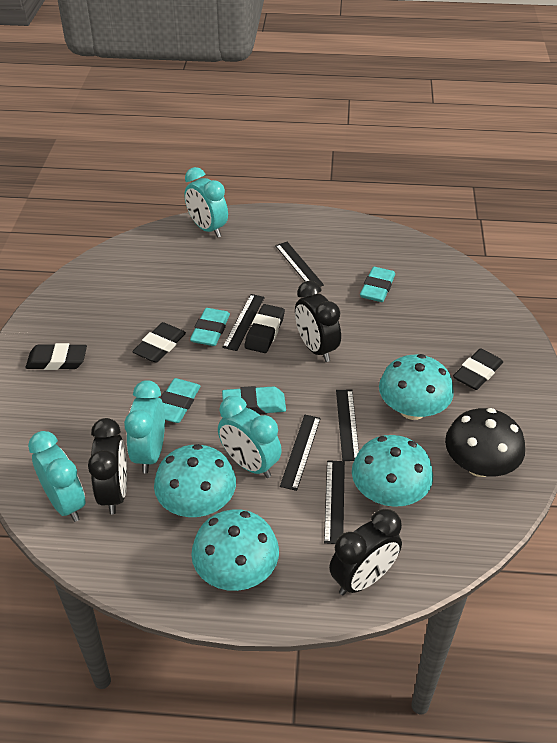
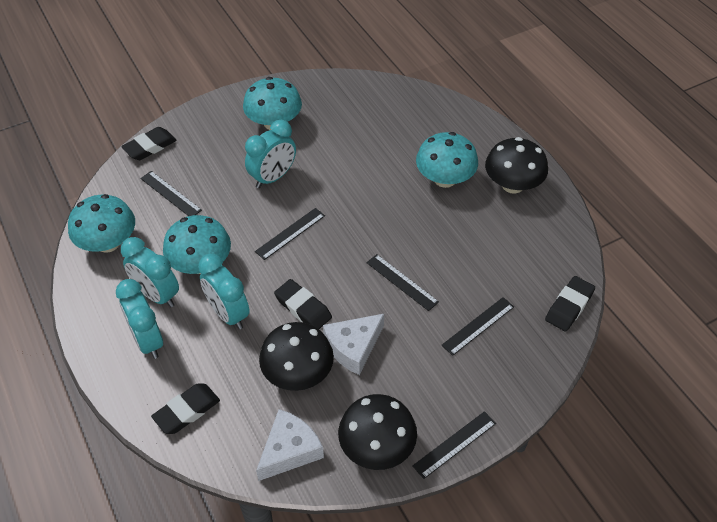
black clock: 3 -> 0
black mushroom: 1 -> 3
turquoise eraser: 4 -> 0
white cheese: 0 -> 2

